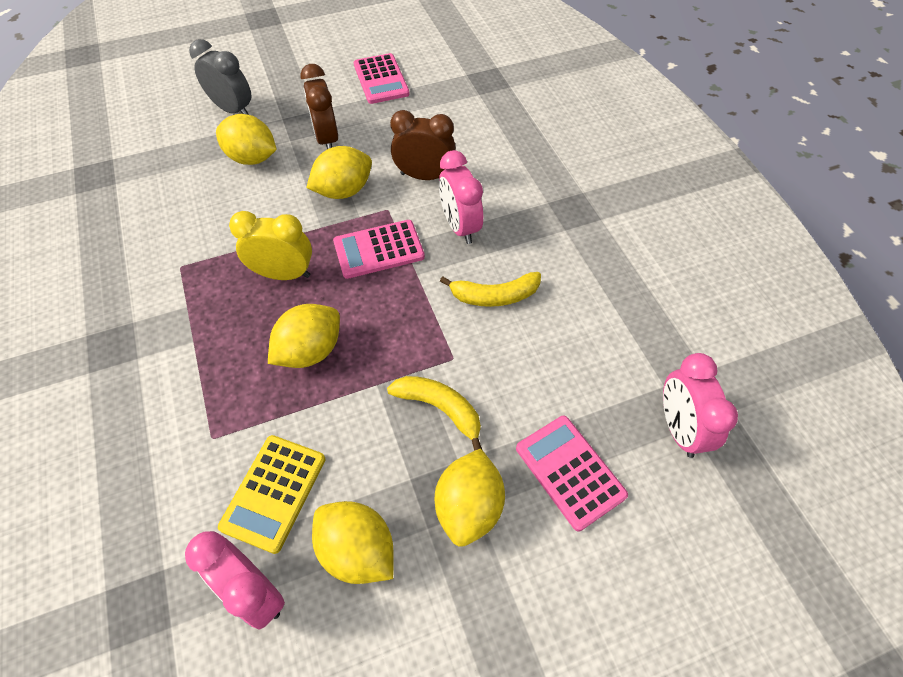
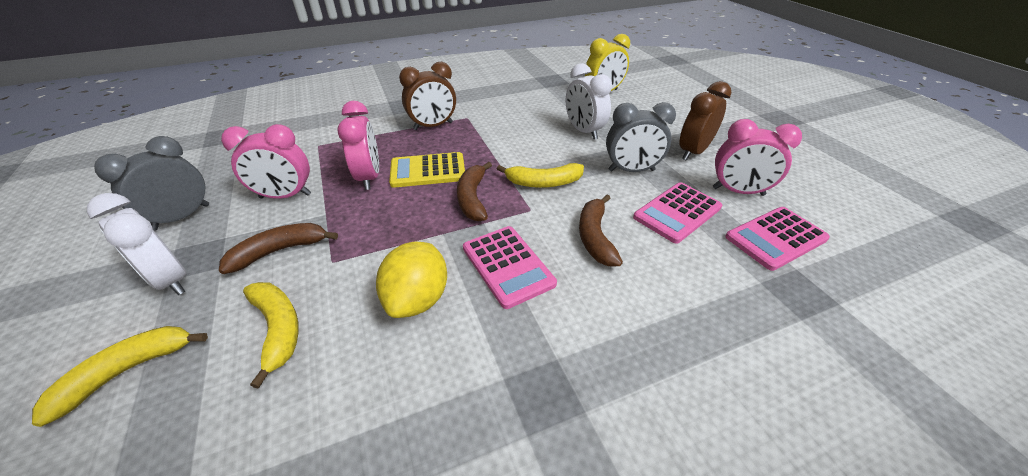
brown banana: 0 -> 3
grey clock: 1 -> 2
white clock: 0 -> 2
yellow banana: 2 -> 3
yellow lemon: 5 -> 1

